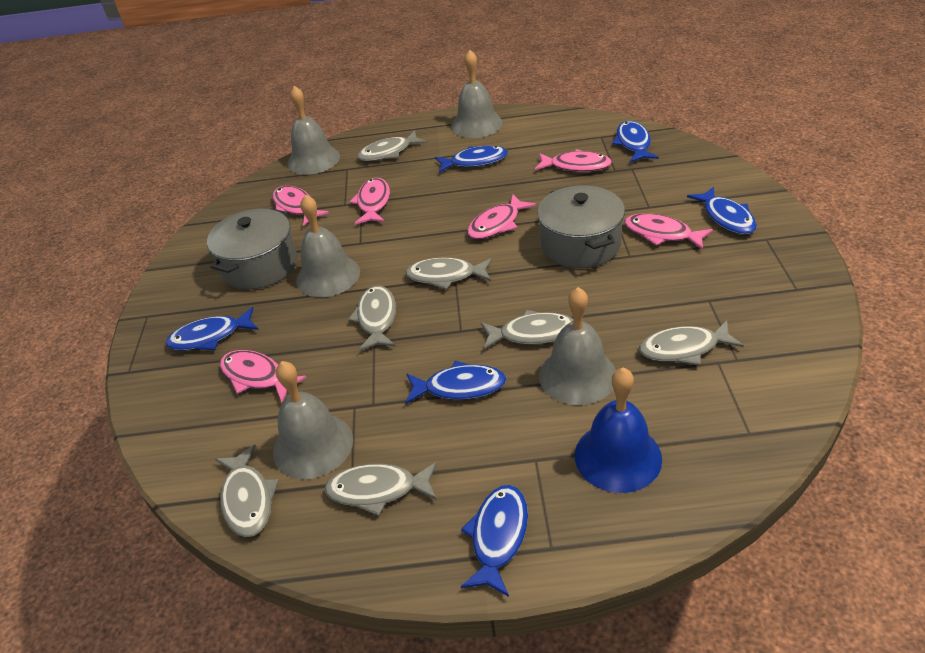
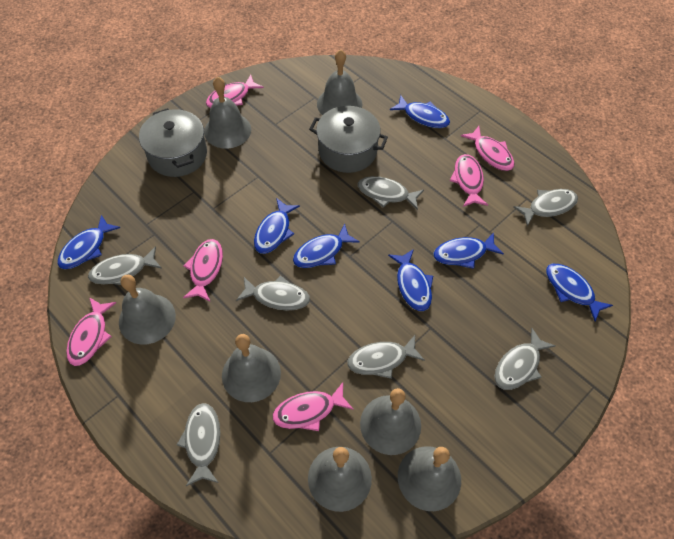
blue bell: 1 -> 0
blue fish: 6 -> 7
grey bell: 5 -> 7

